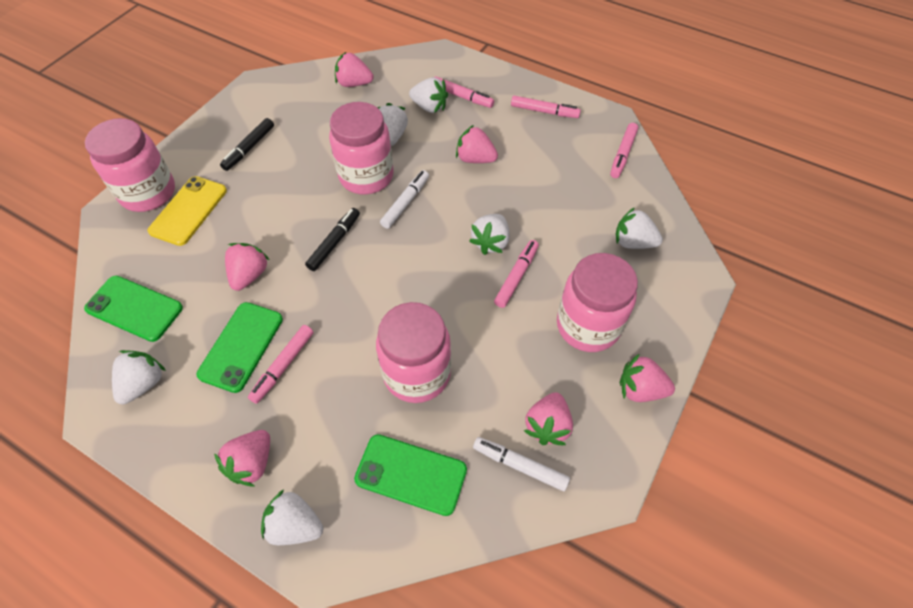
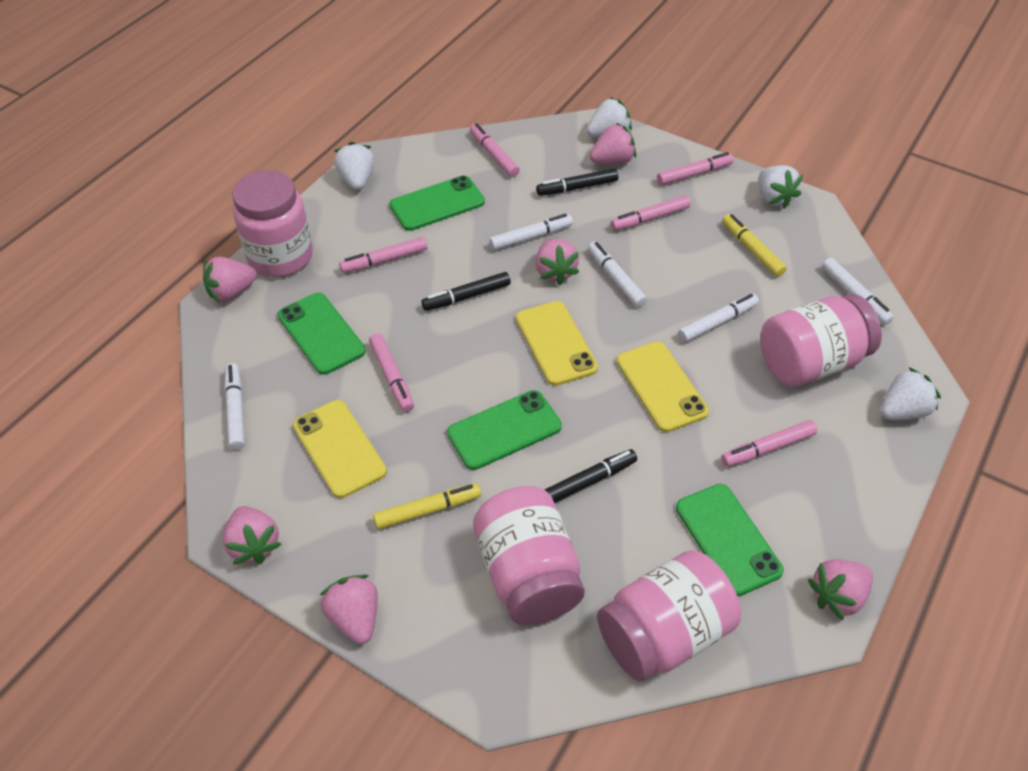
black marker: 2 -> 3
green phone: 3 -> 4
pink marker: 5 -> 6
white marker: 2 -> 5
white strawberry: 6 -> 4
yellow marker: 0 -> 2
yellow phone: 1 -> 3

